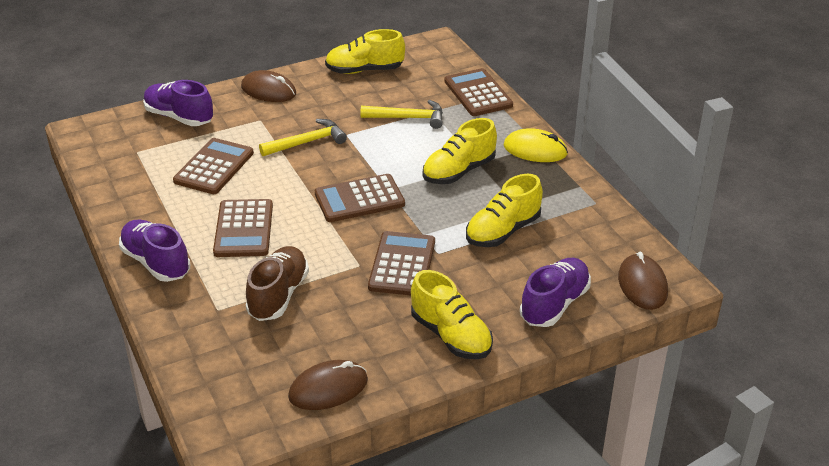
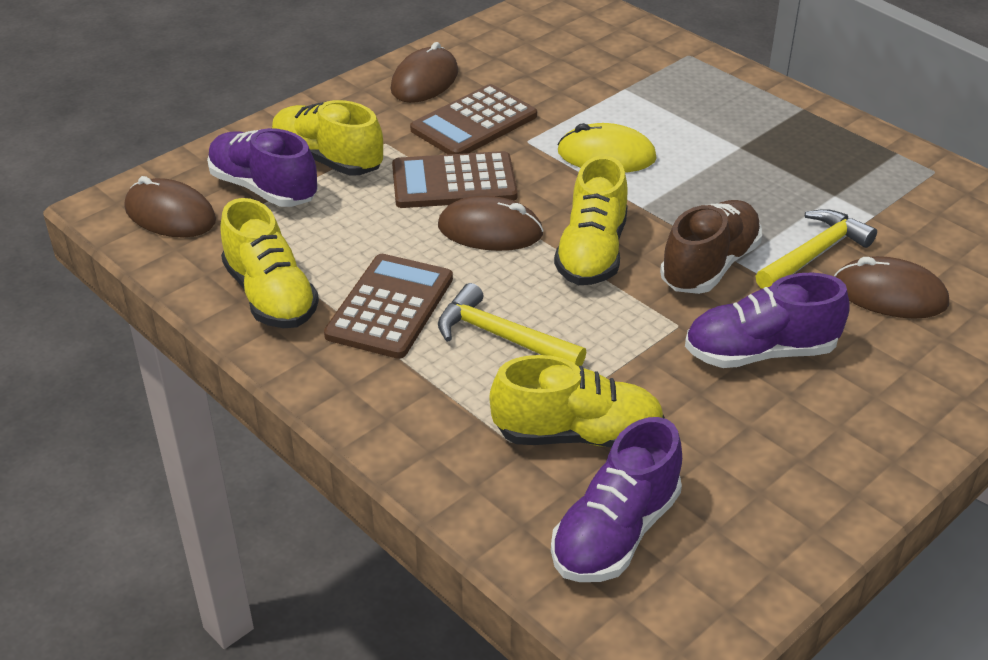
brown calculator: 5 -> 3
brown mouse: 3 -> 4

